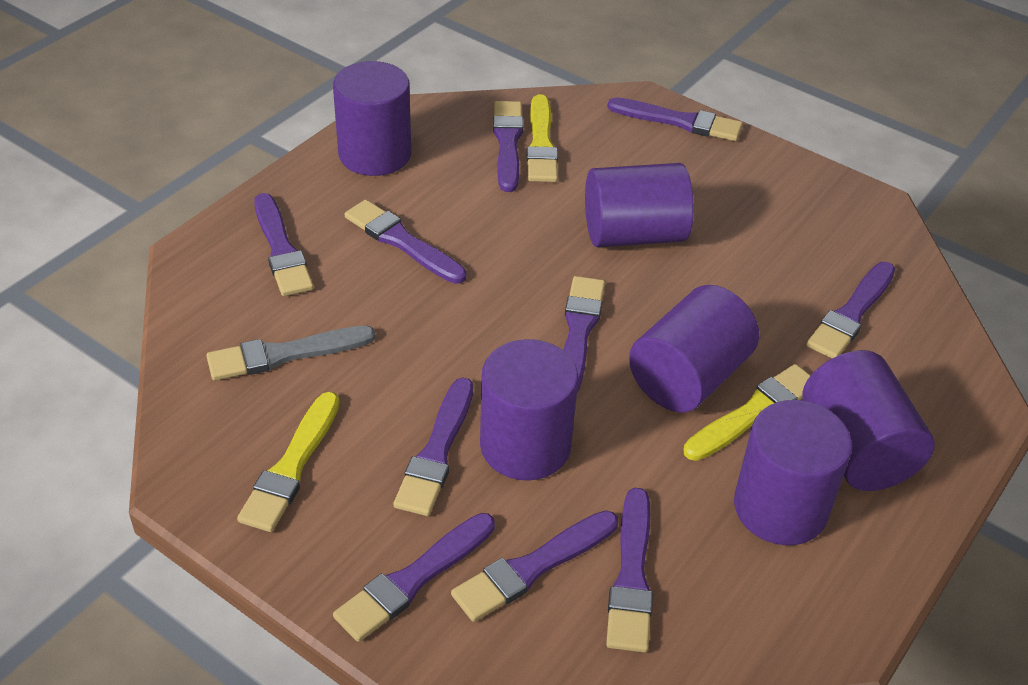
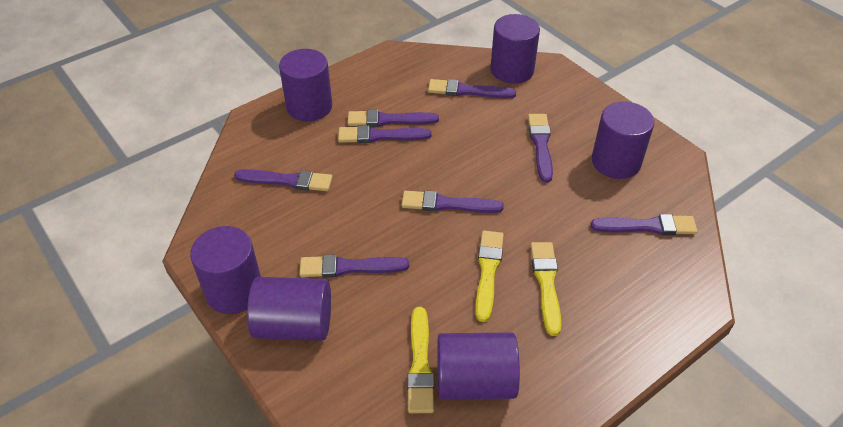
grey brush: 1 -> 0
purple brush: 10 -> 8

